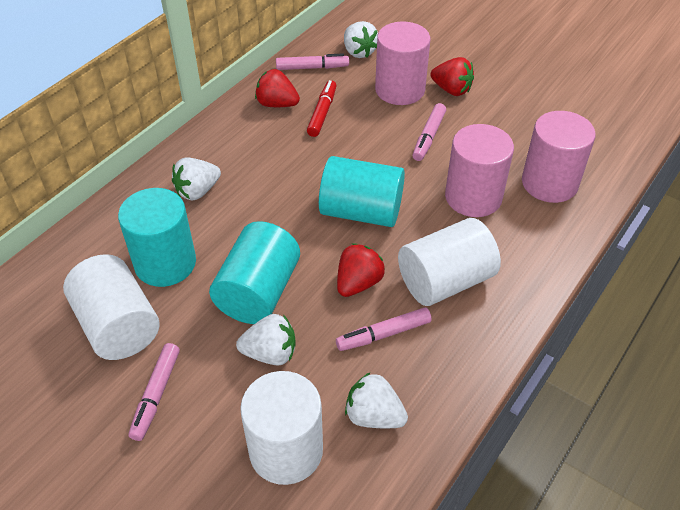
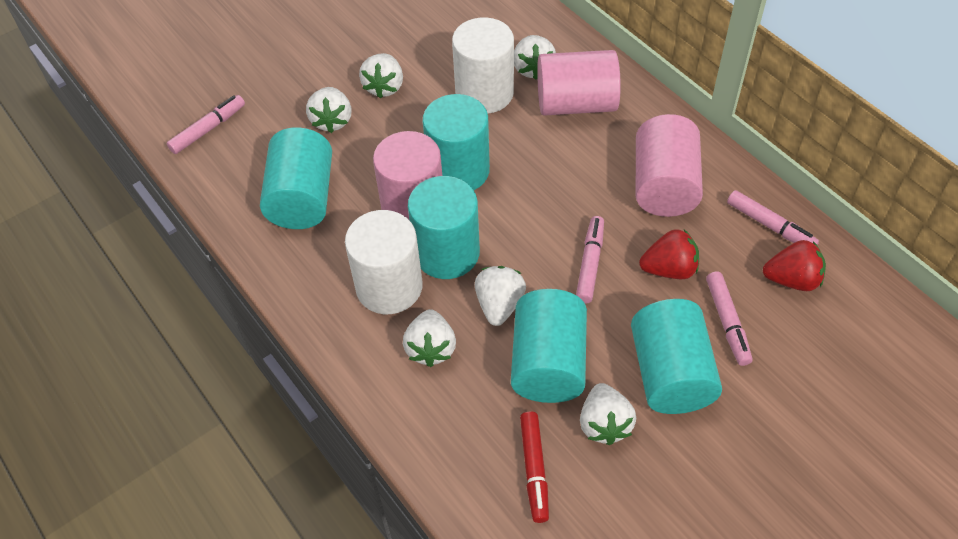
red strawberry: 3 -> 2
turquoise cylinder: 3 -> 5
white cylinder: 3 -> 2
white strawberry: 4 -> 6

